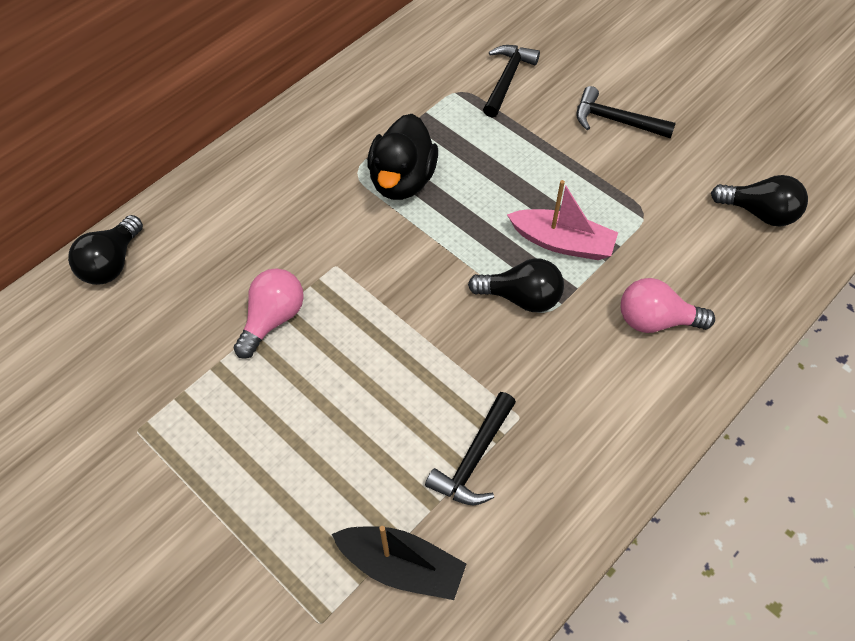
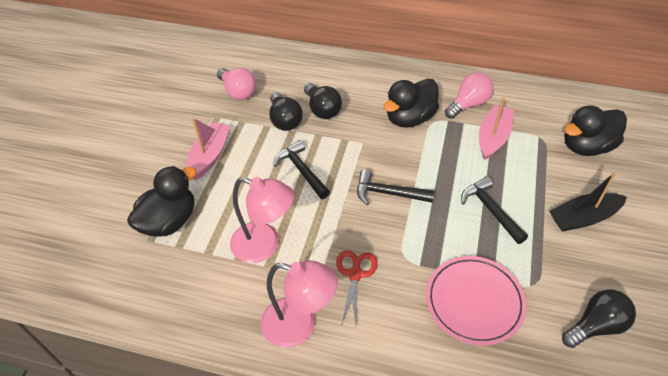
black duck: 1 -> 3
pink boat: 1 -> 2
pink lamp: 0 -> 2
pink plate: 0 -> 1
red scissors: 0 -> 1

